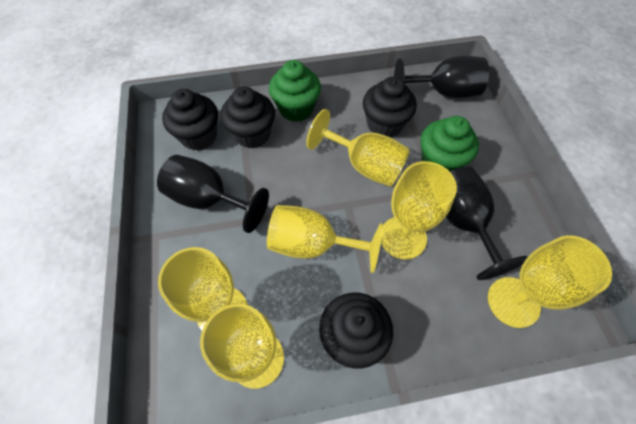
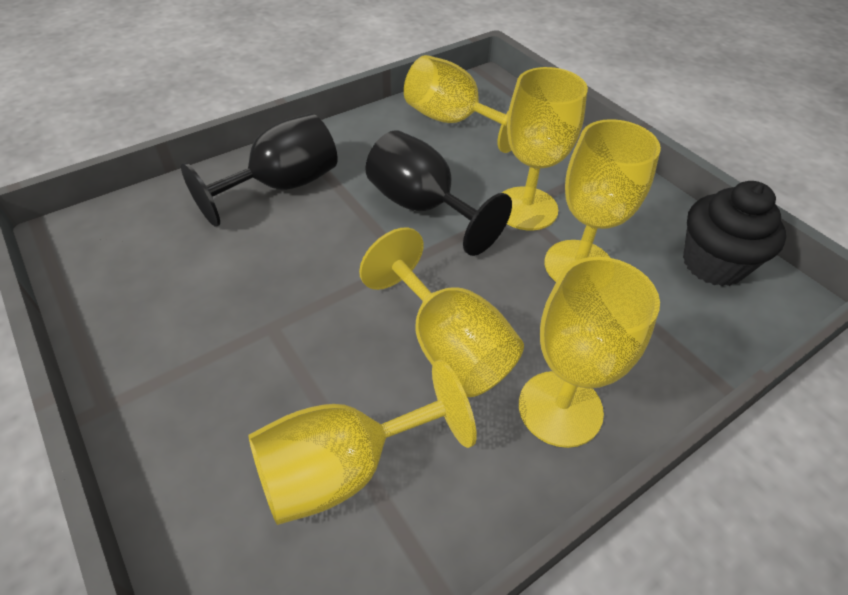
black cupcake: 4 -> 1
black goblet: 3 -> 2
green cupcake: 2 -> 0

